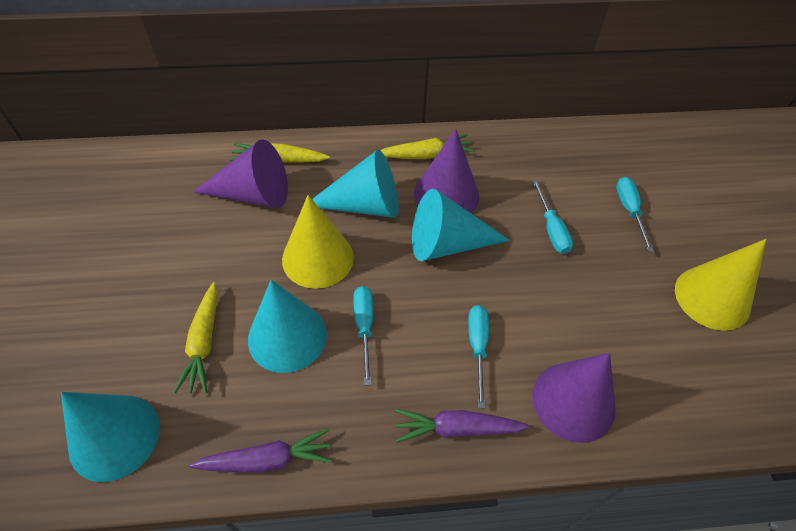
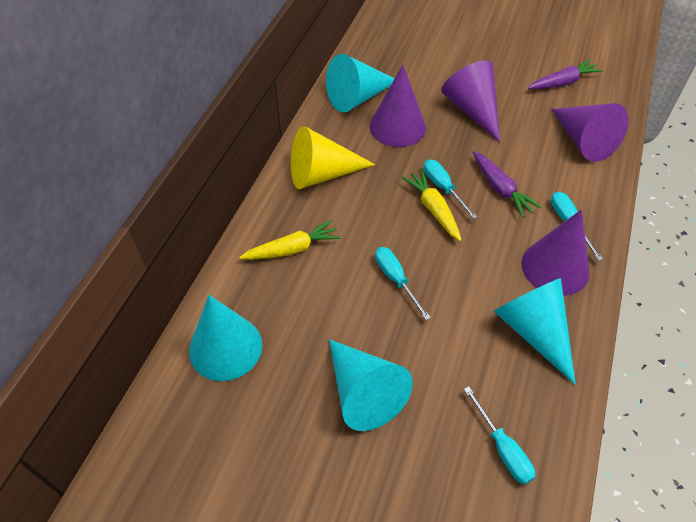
purple cone: 3 -> 4
yellow carrot: 3 -> 2
yellow cone: 2 -> 1

